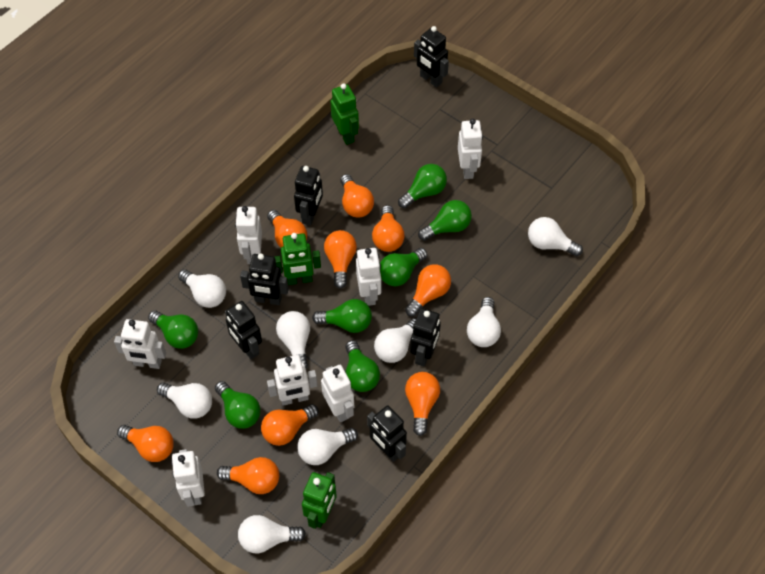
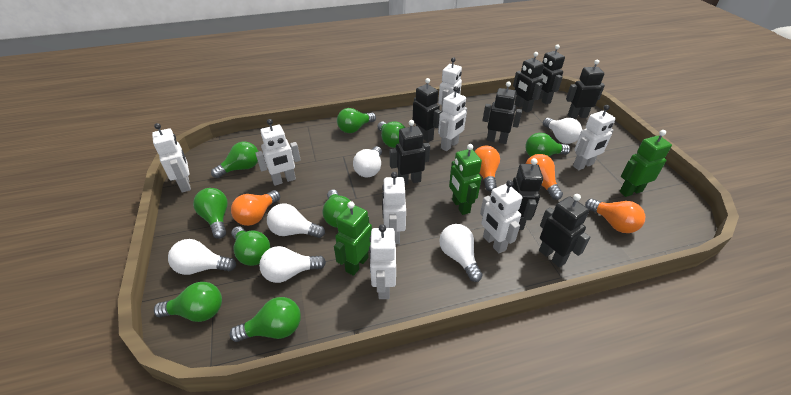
black robot: 6 -> 8
green light bulb: 7 -> 9
orange light bulb: 9 -> 4
white light bulb: 8 -> 6
white robot: 7 -> 8

